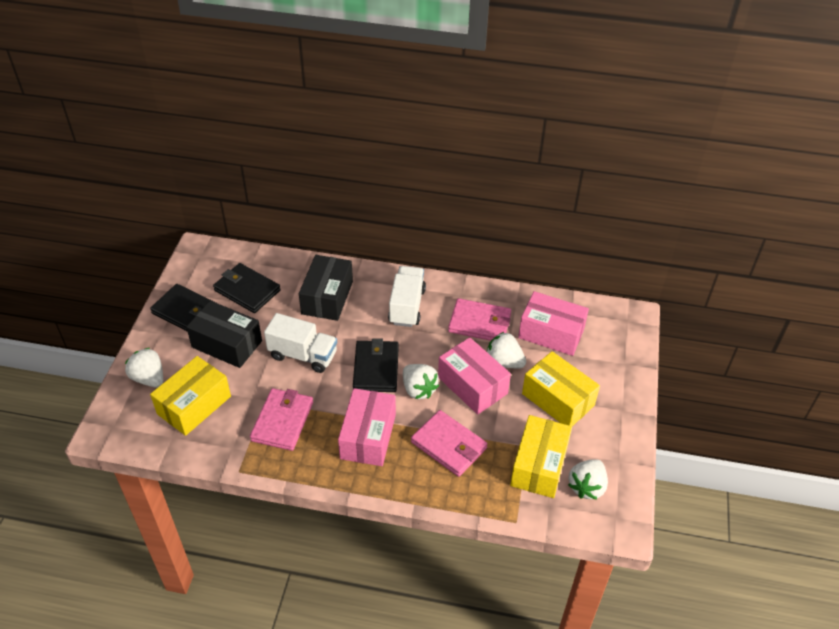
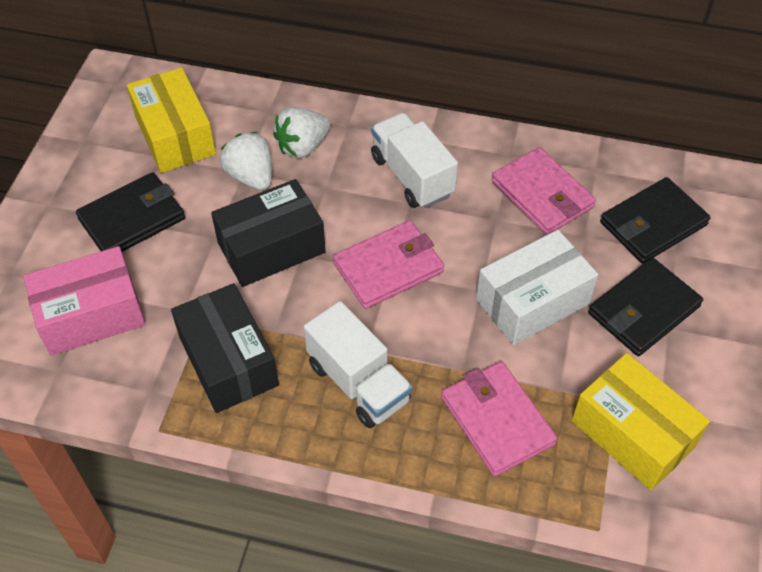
pink box: 3 -> 1
white box: 0 -> 1
white strawberry: 4 -> 2
yellow box: 3 -> 2

